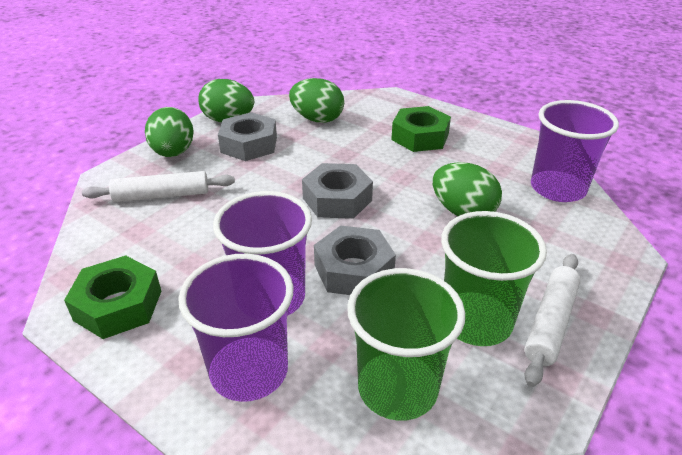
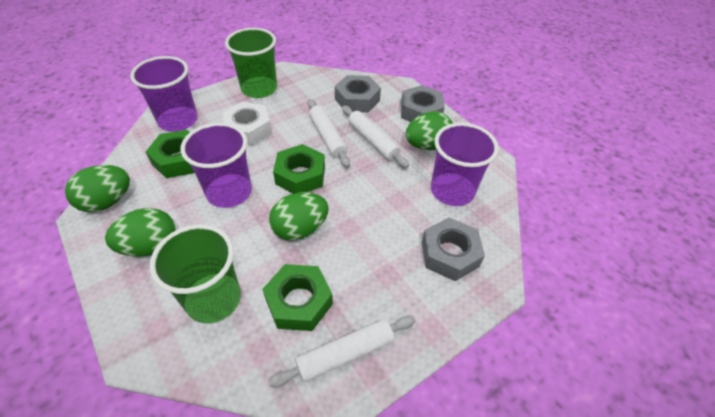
green nut: 2 -> 3
white nut: 0 -> 1
white rolling pin: 2 -> 3

